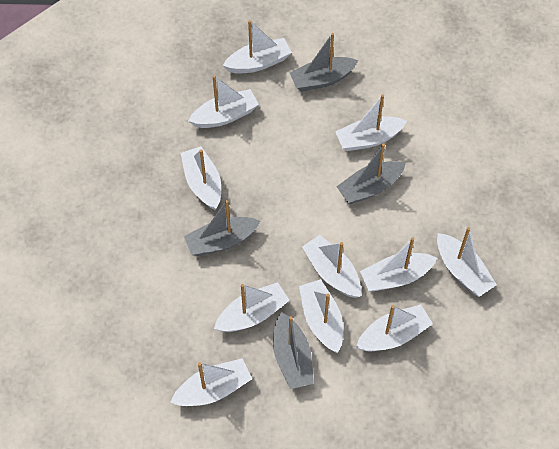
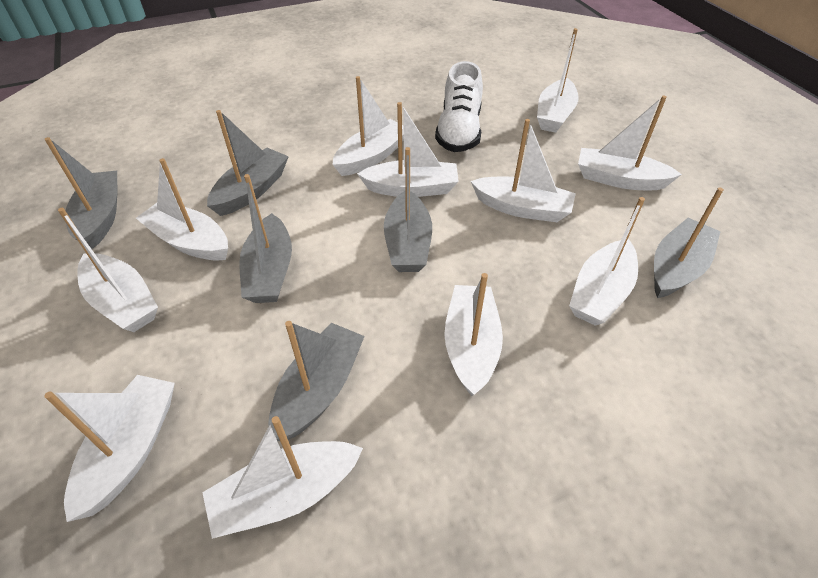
grey boat: 4 -> 6
white shoe: 0 -> 1

